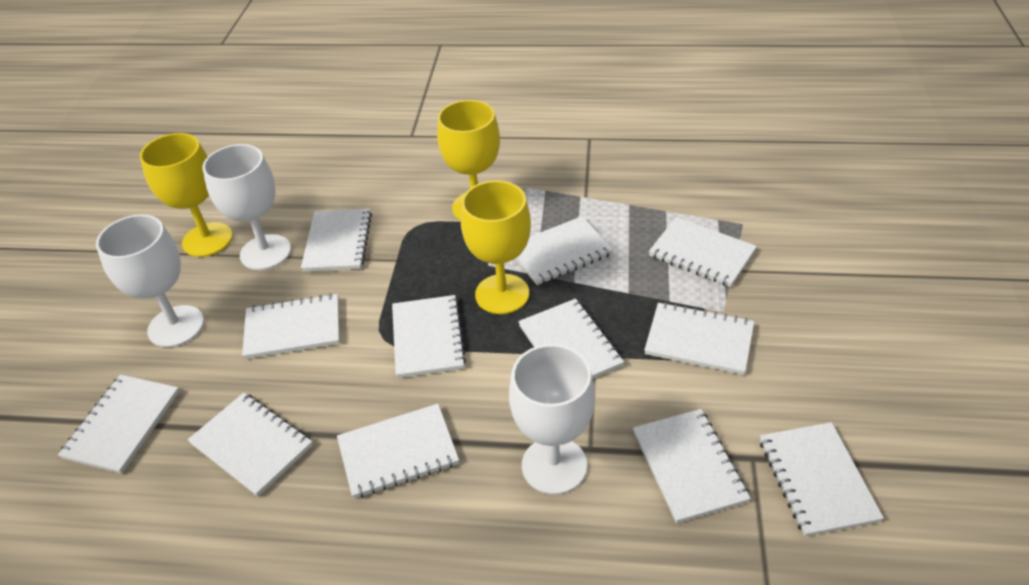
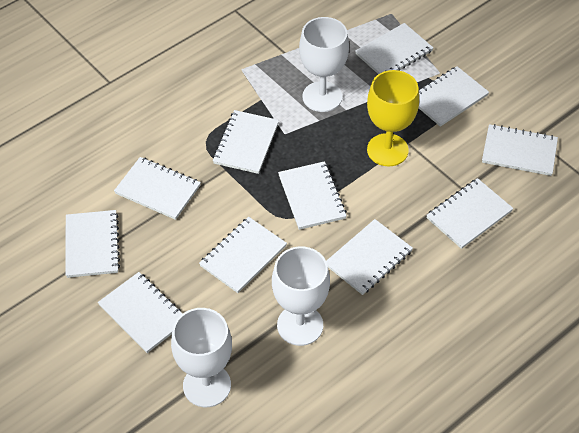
white notebook: 12 -> 11
yellow goblet: 3 -> 1

